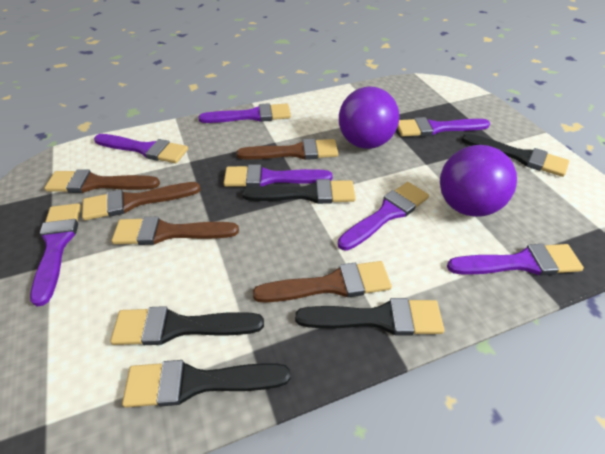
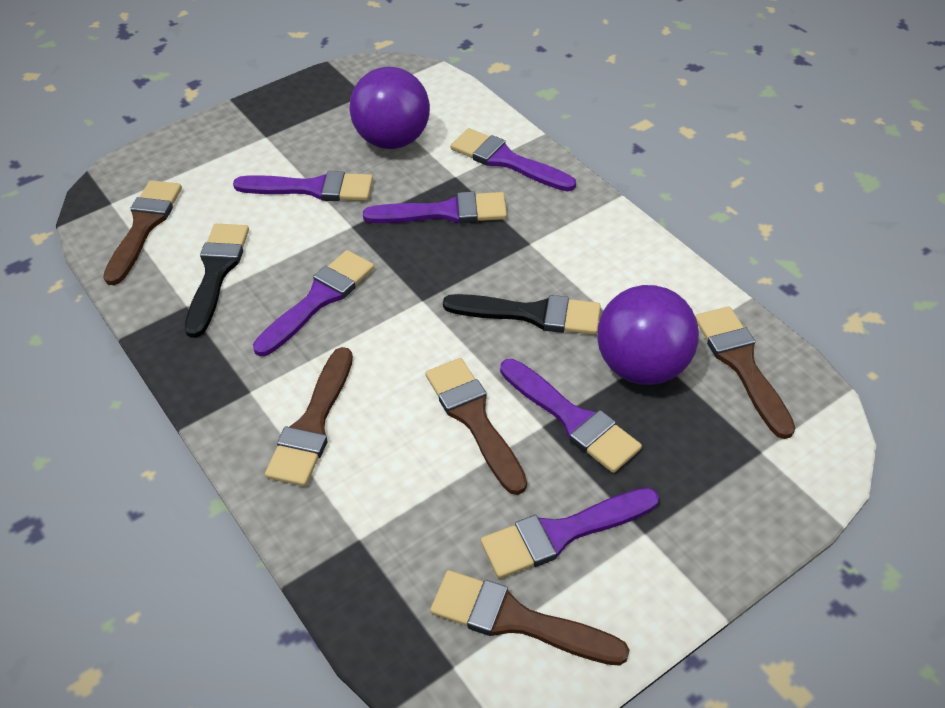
black brush: 5 -> 2
purple brush: 7 -> 6

